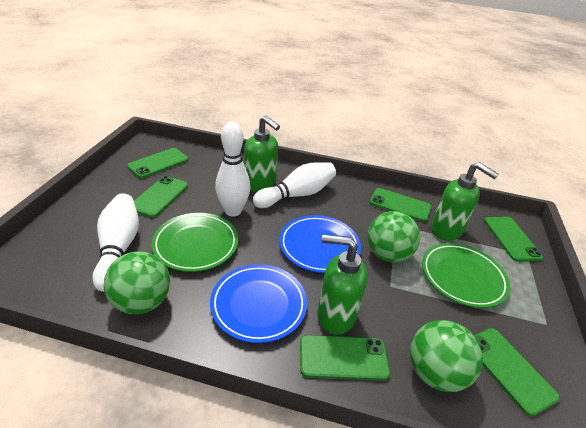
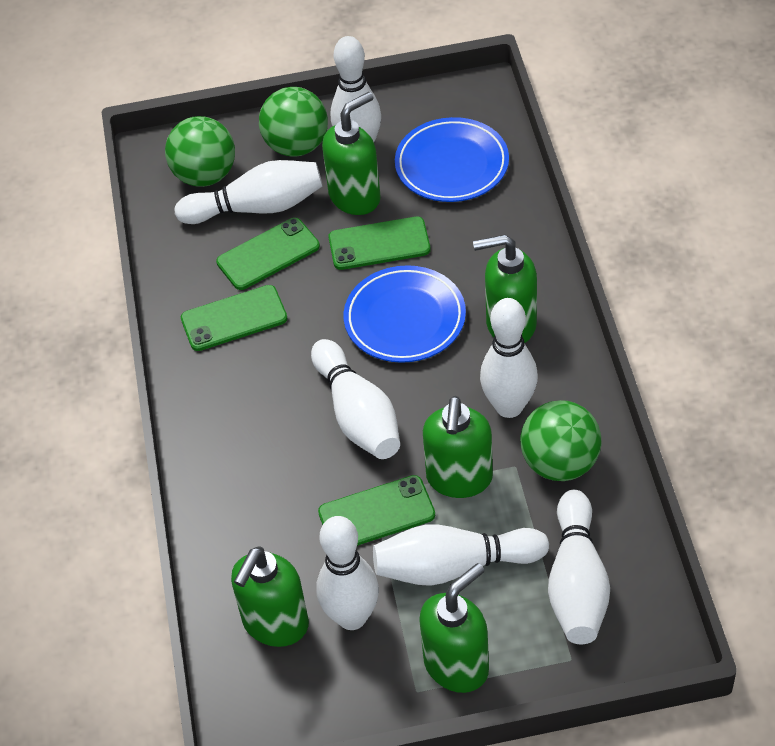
green phone: 6 -> 4
green plate: 2 -> 0
green soap dispenser: 3 -> 5
white bowling pin: 3 -> 7

